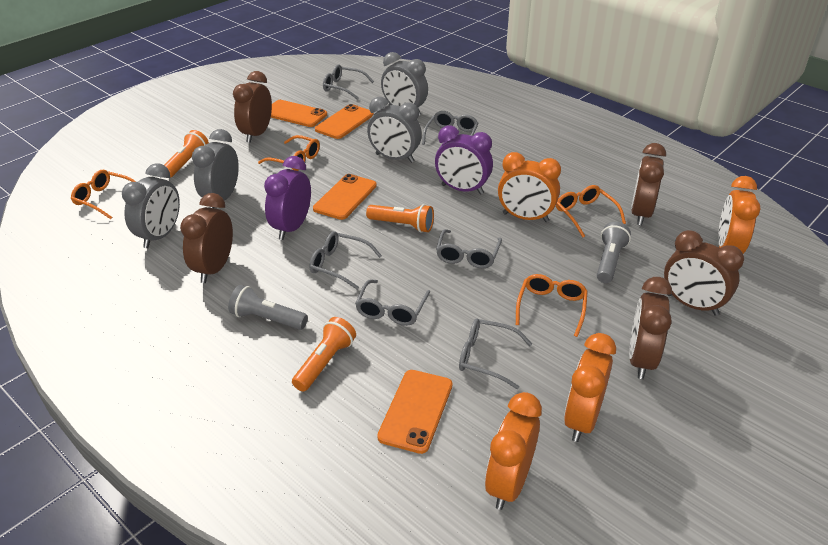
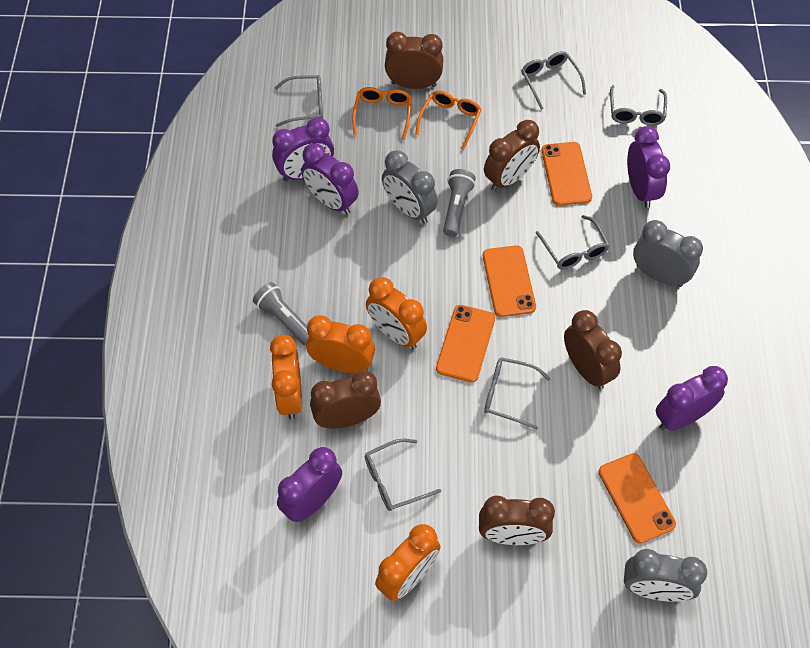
grey clock: 4 -> 3
orange flashlight: 3 -> 0
orange glasses: 4 -> 2
purple clock: 2 -> 5

